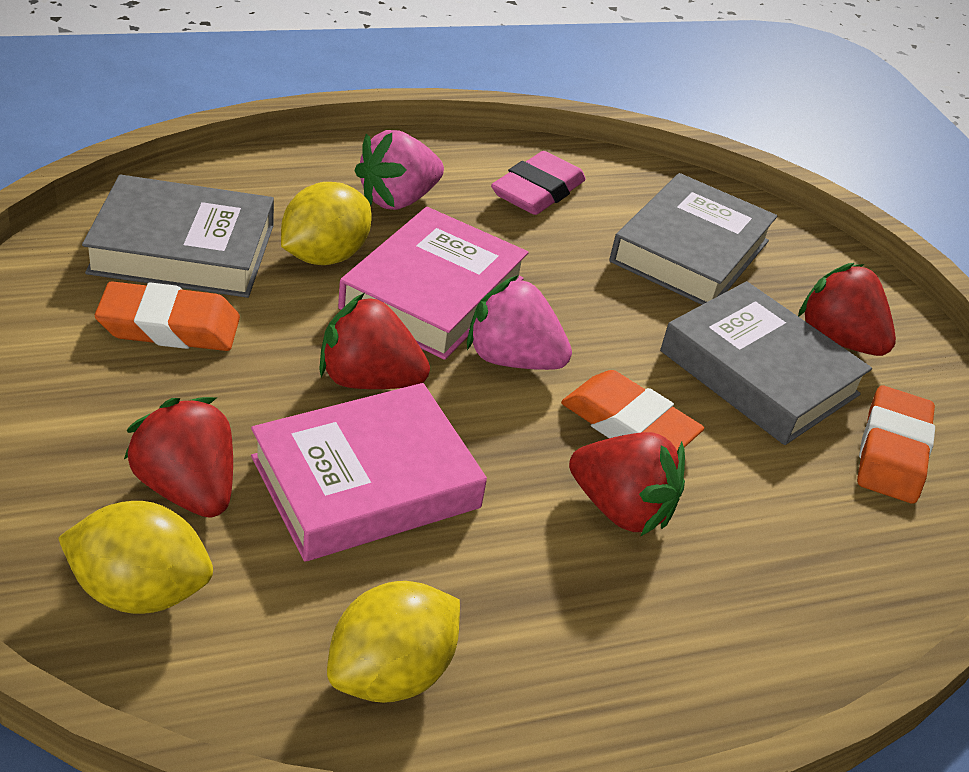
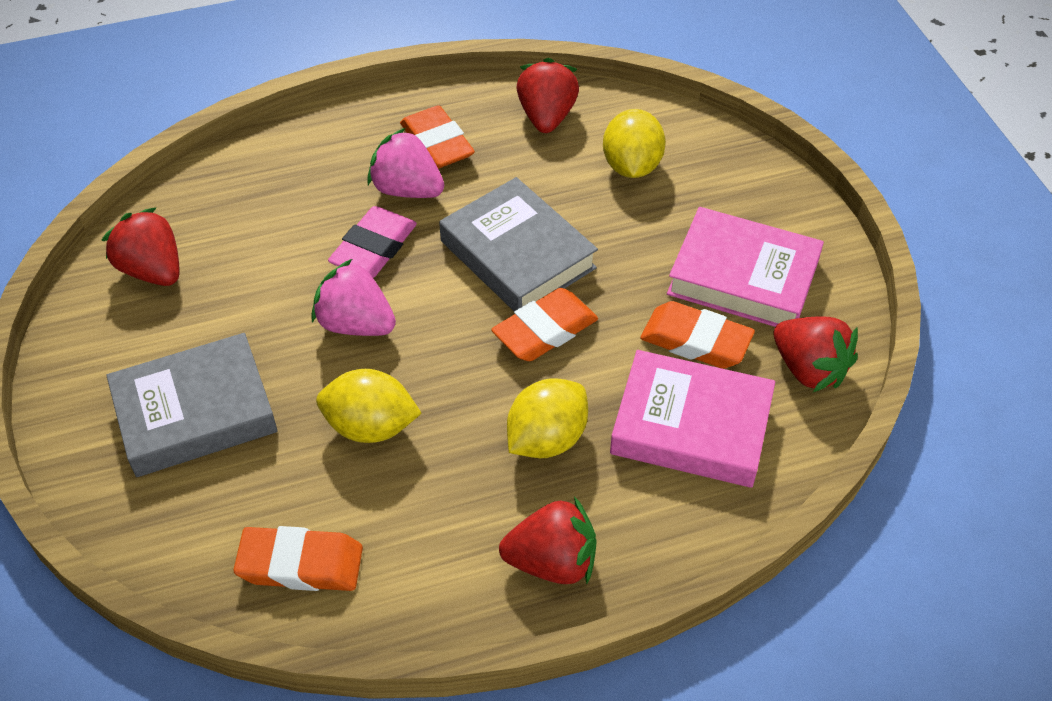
grey book: 3 -> 2
orange eraser: 3 -> 4

